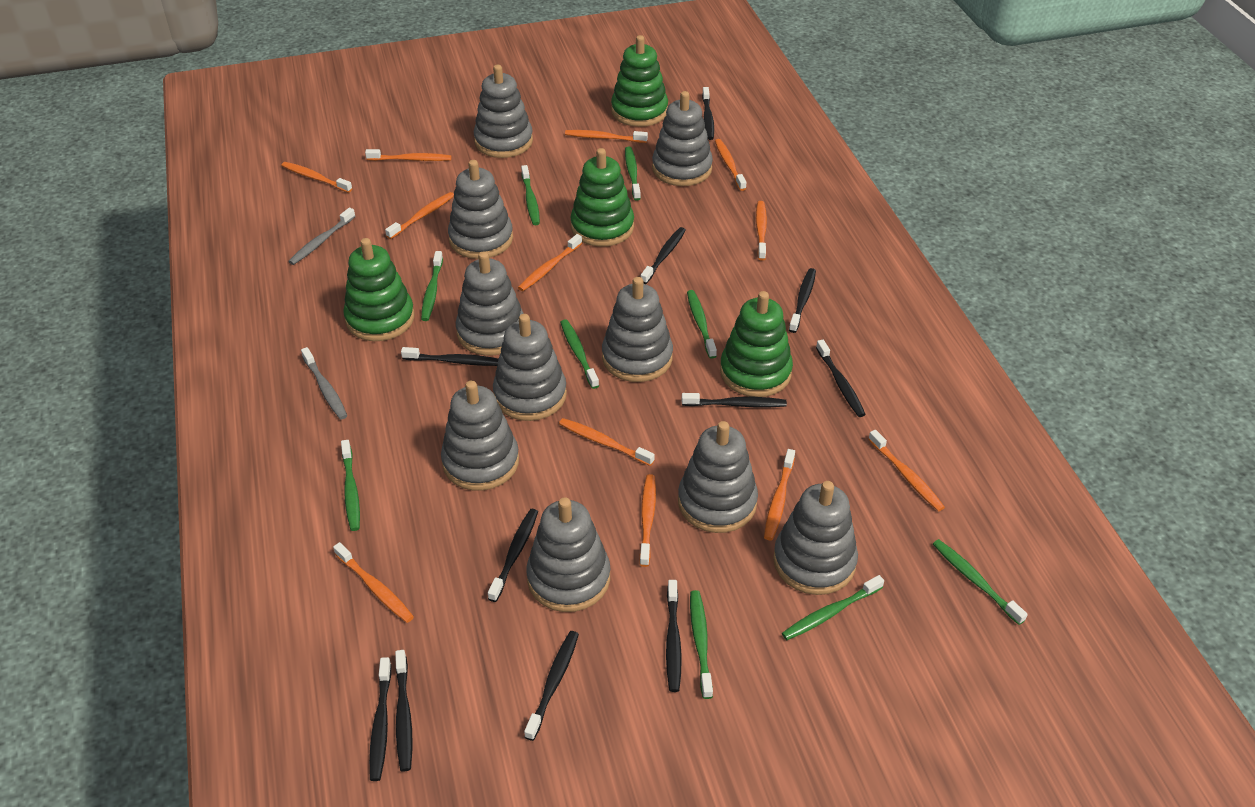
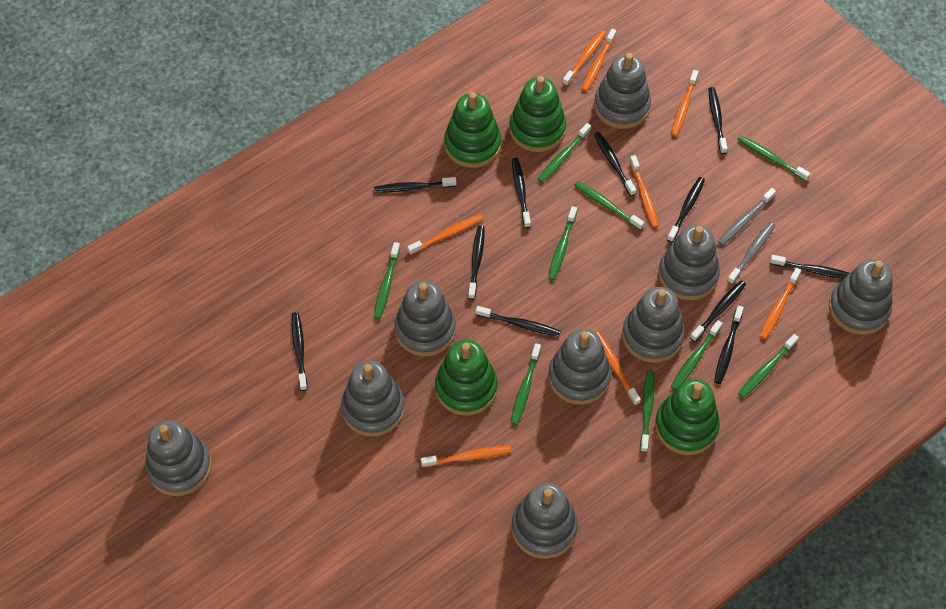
grey stacking toy: 10 -> 9
orange toothbrush: 12 -> 8

